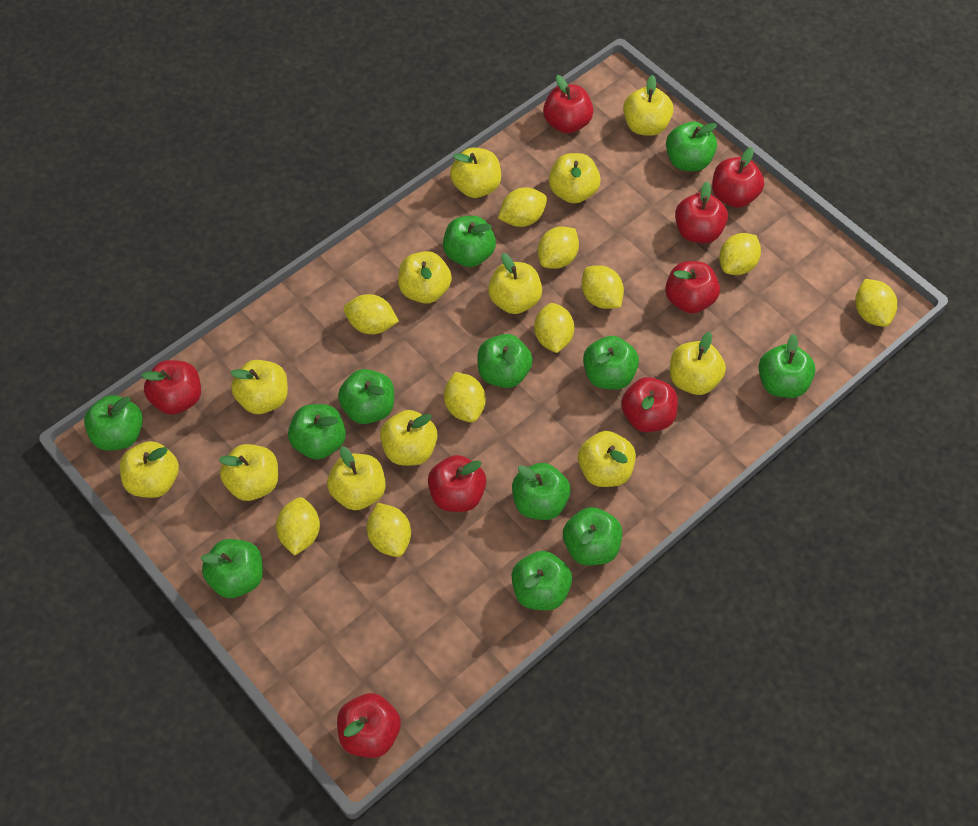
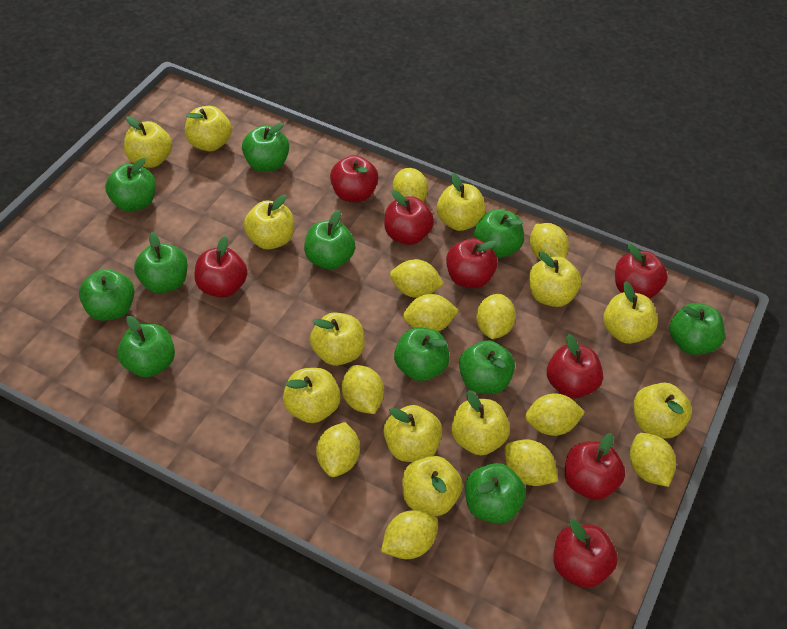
green apple: 12 -> 11
yellow lemon: 10 -> 11

